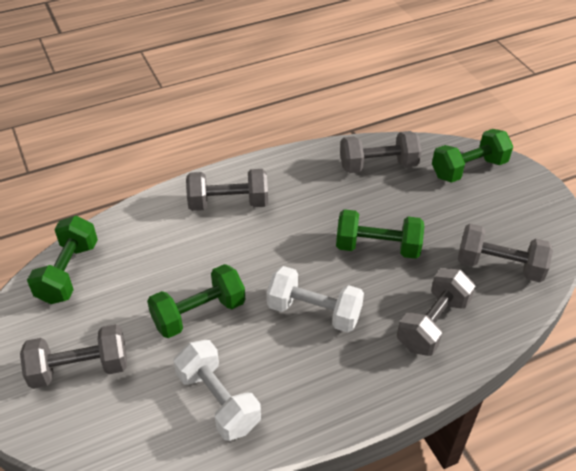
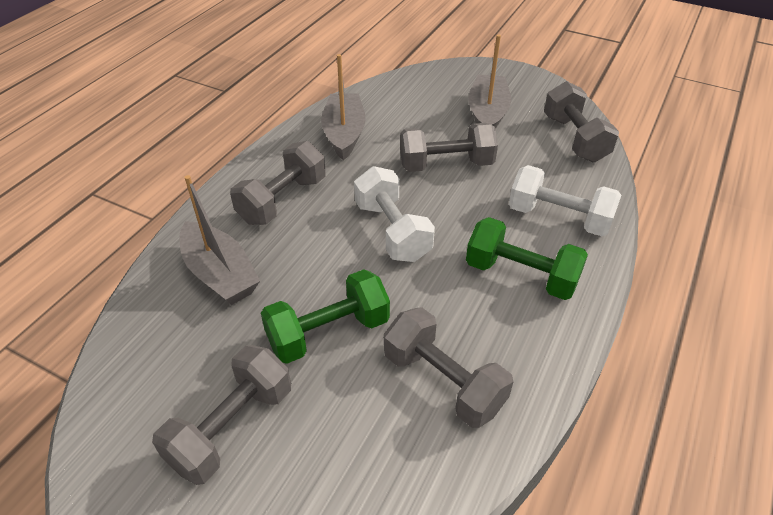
green dumbbell: 4 -> 2
grey boat: 0 -> 3

